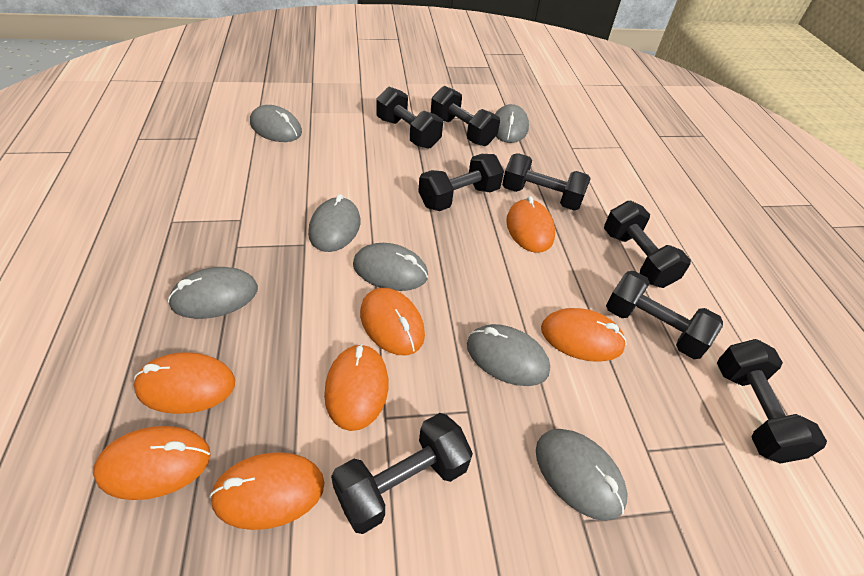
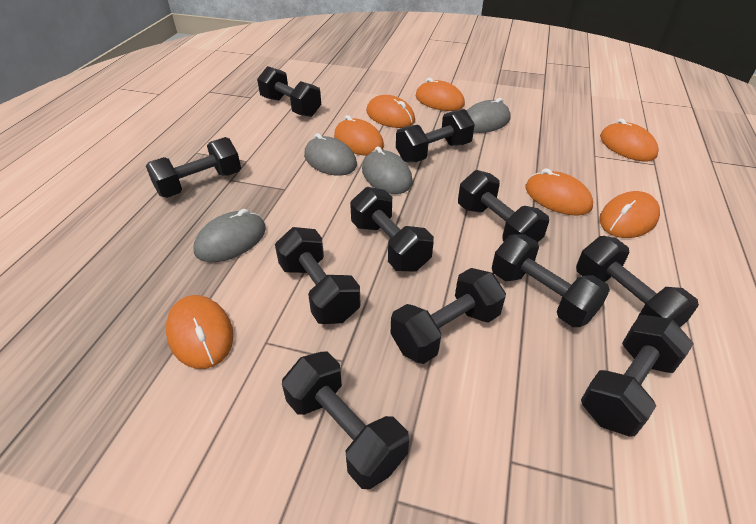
black dumbbell: 8 -> 11
grey mouse: 7 -> 4

